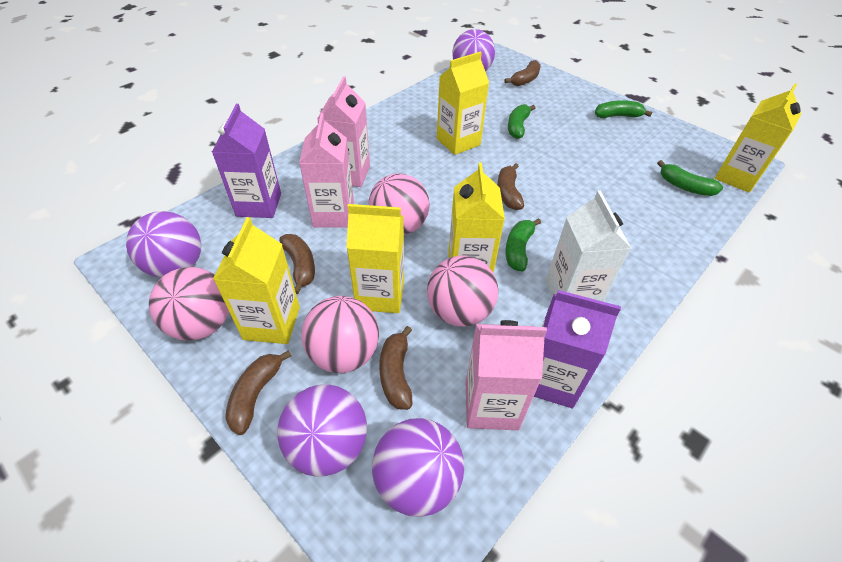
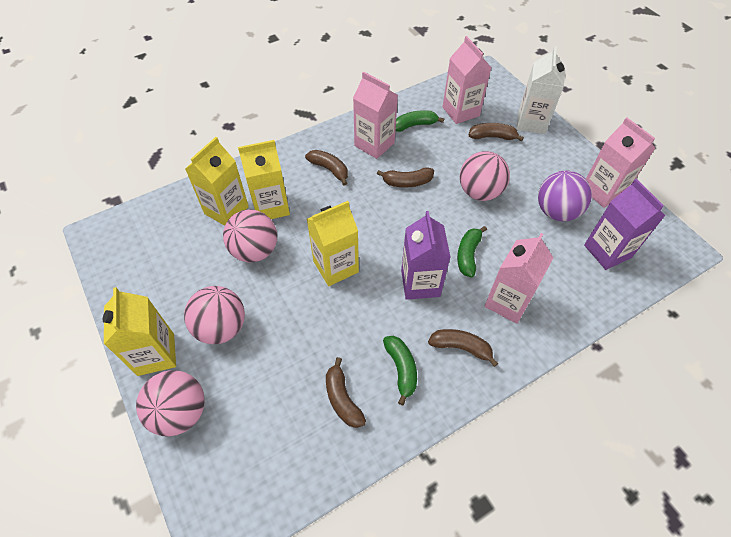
green banana: 4 -> 3
pink carton: 3 -> 4
purple ball: 4 -> 1
yellow carton: 5 -> 4

